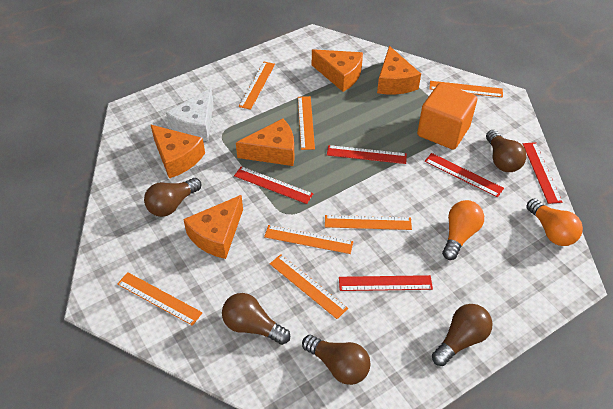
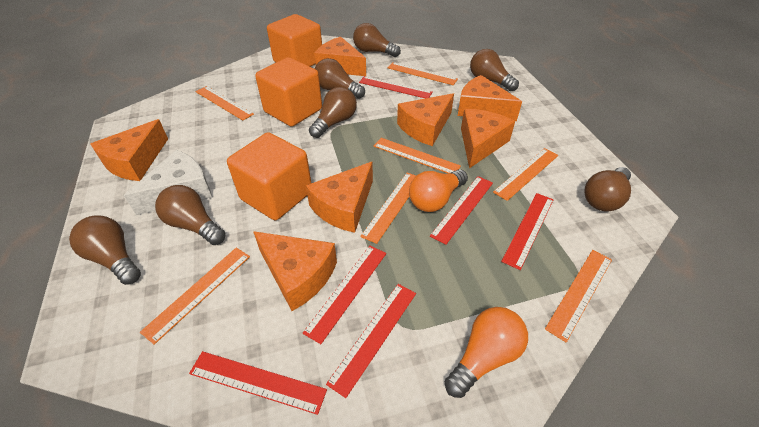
brown light bulb: 5 -> 7
orange cheese: 5 -> 7
orange cube: 1 -> 3
red ruler: 5 -> 6

